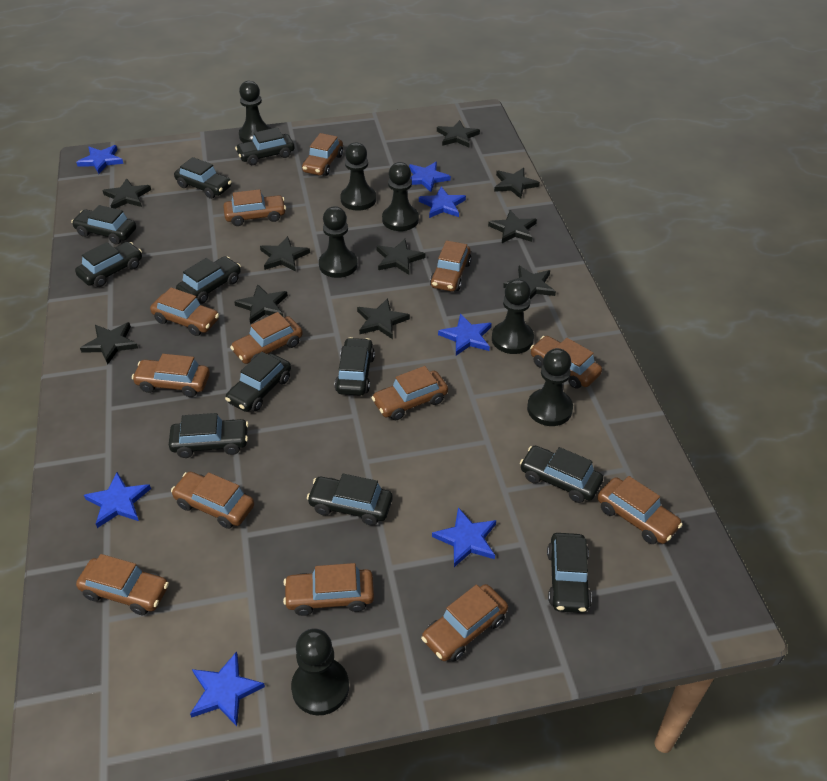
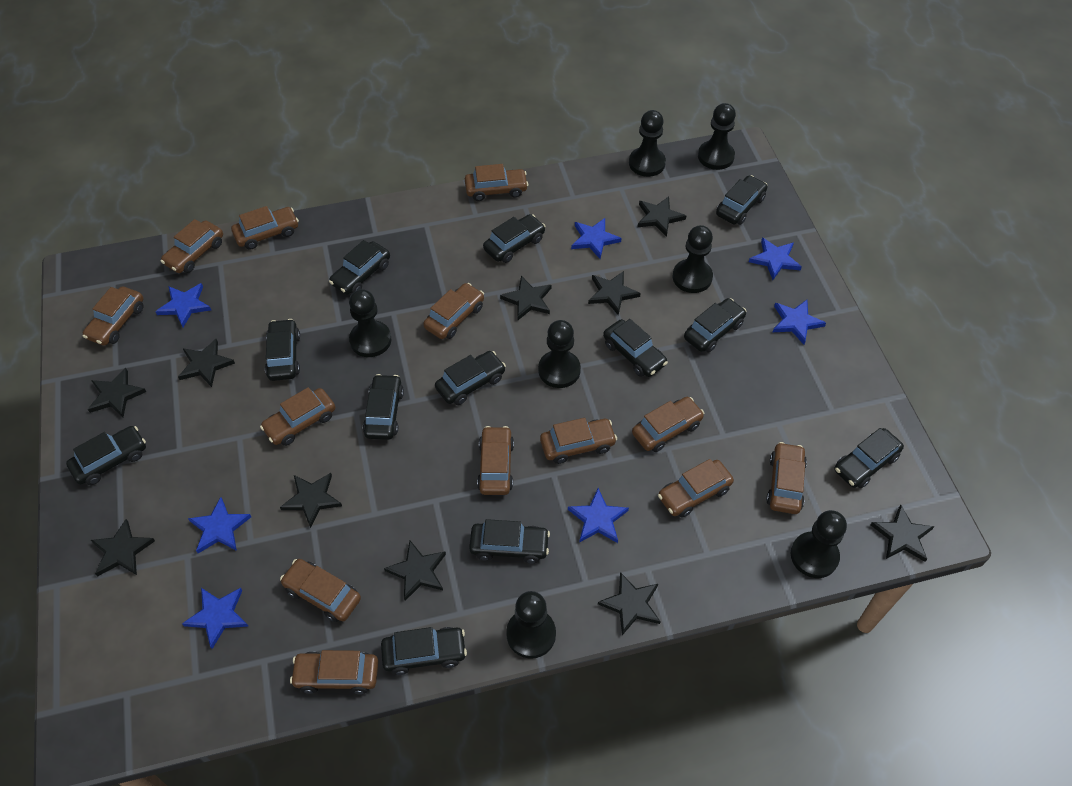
black car: 11 -> 12

